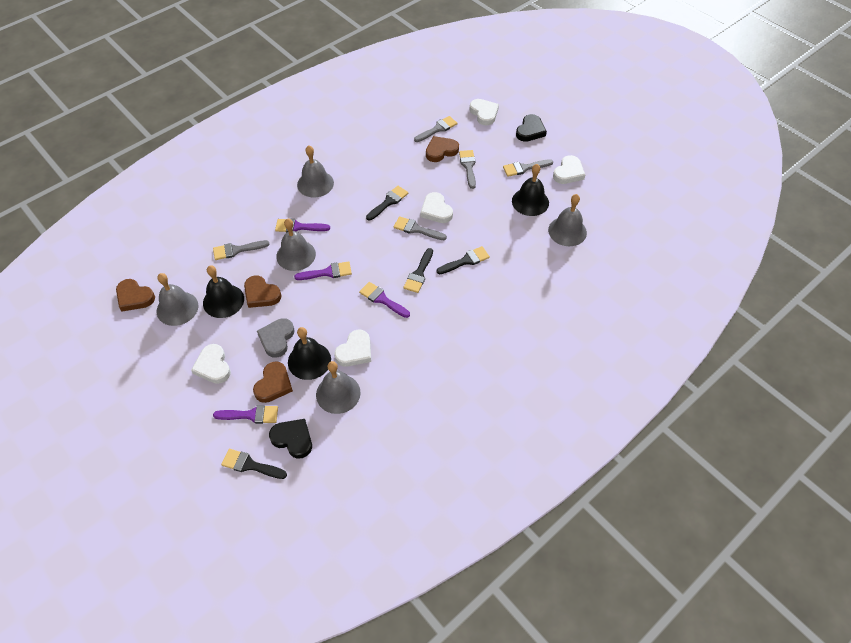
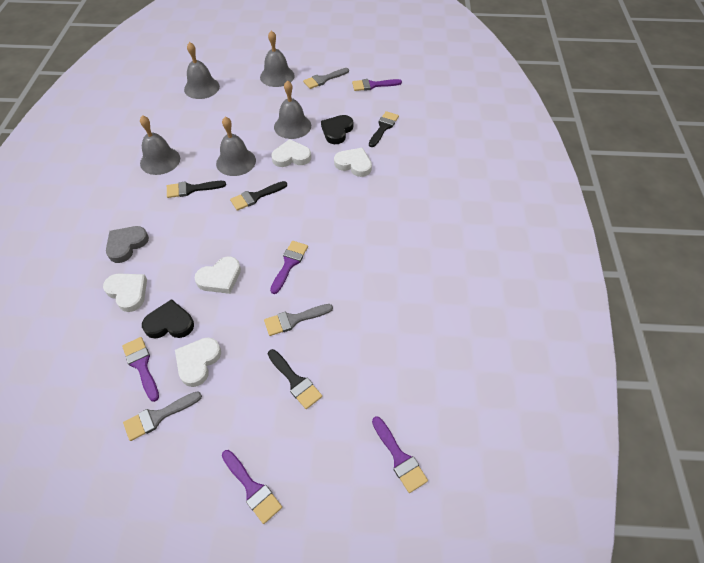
black bell: 3 -> 0
brown heart: 4 -> 0
grey brush: 5 -> 3
purple brush: 4 -> 5

